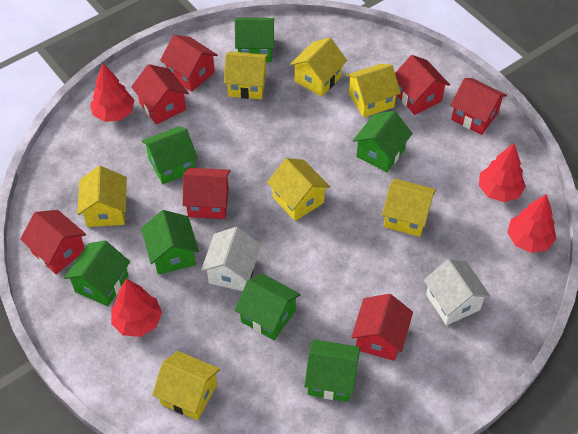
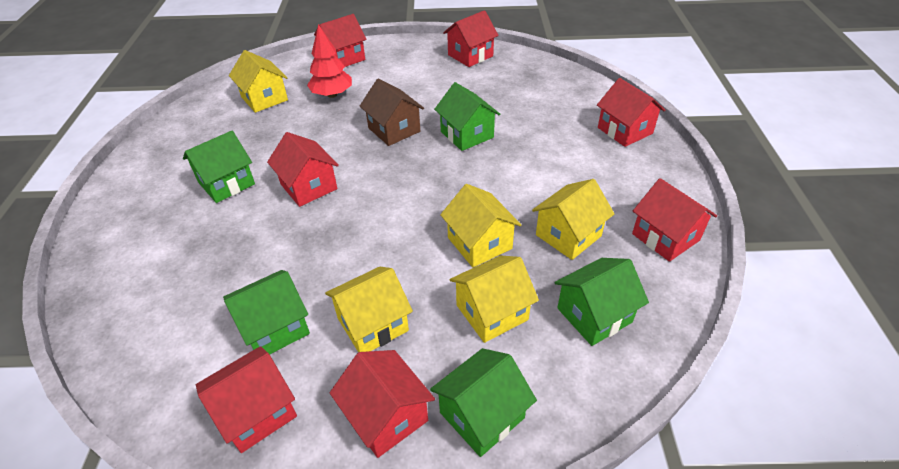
brown house: 0 -> 1
green house: 7 -> 5
red tree: 4 -> 1
white house: 2 -> 0
yellow house: 7 -> 5

